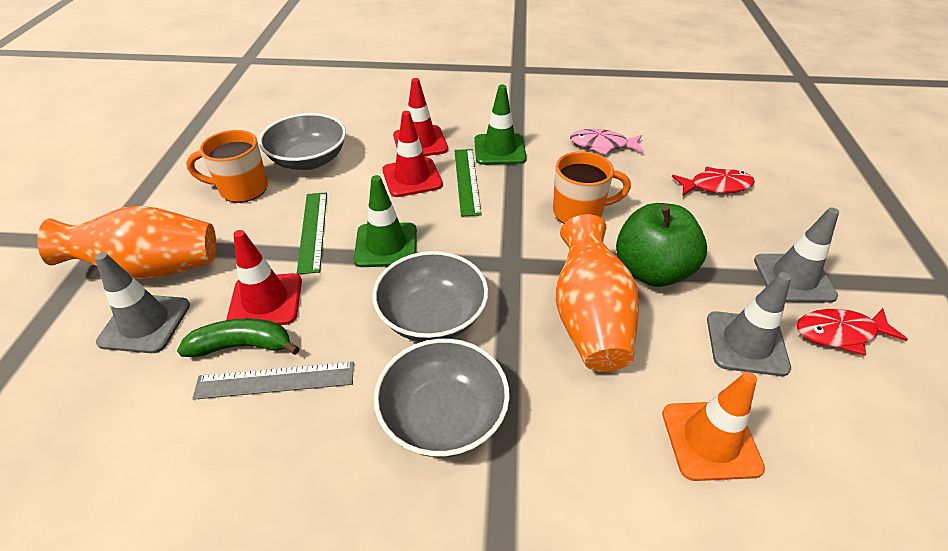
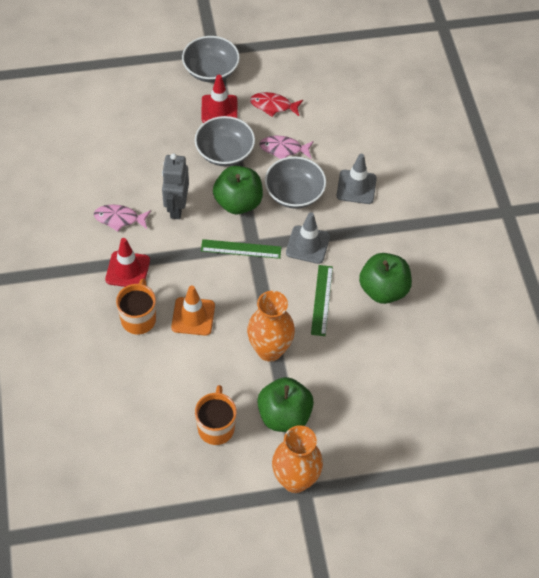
green apple: 1 -> 3
green banana: 1 -> 0
green traffic cone: 2 -> 0
grey robot: 0 -> 1
grey ruler: 1 -> 0
grey traffic cone: 3 -> 2
pink fish: 1 -> 2
red fish: 2 -> 1
red traffic cone: 3 -> 2

